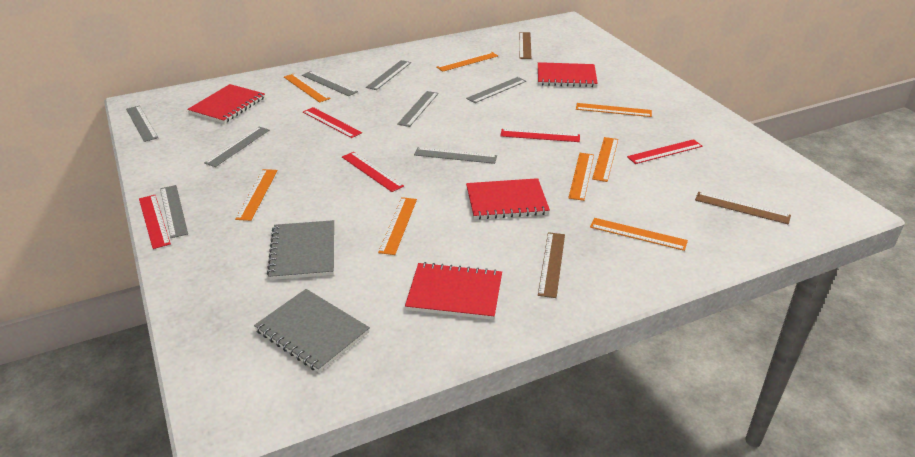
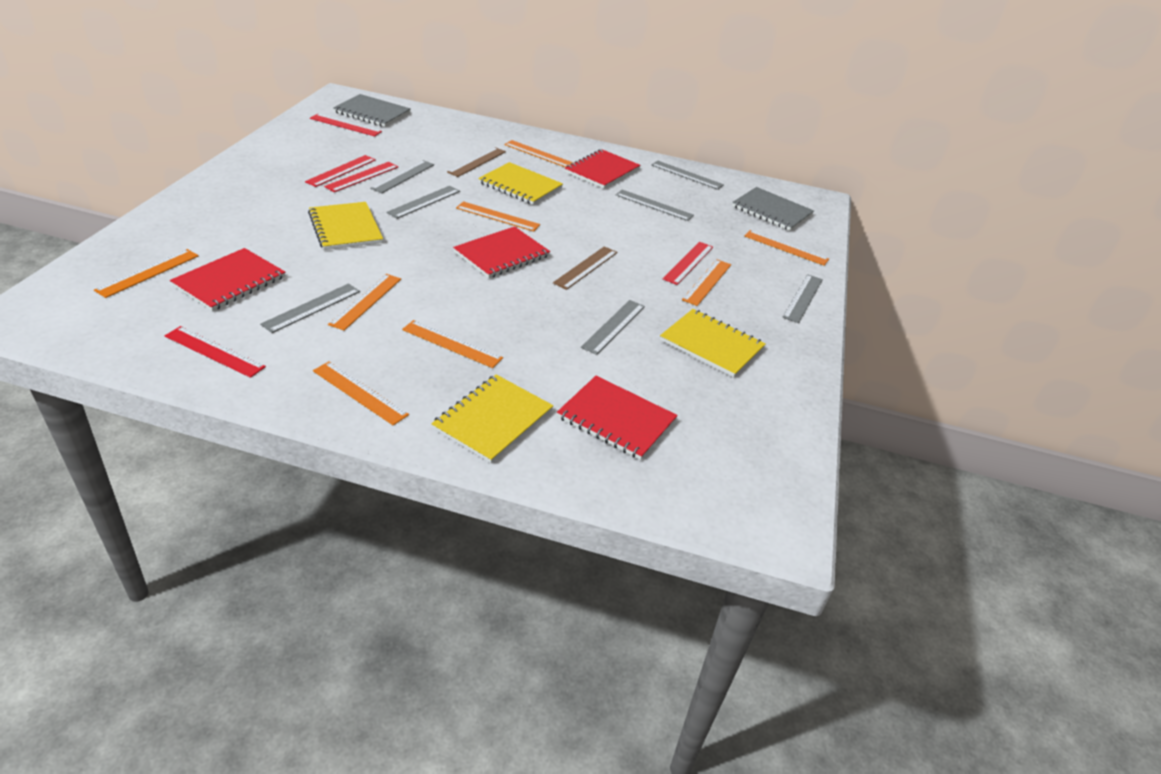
brown ruler: 3 -> 2
grey ruler: 8 -> 7
yellow notebook: 0 -> 4

